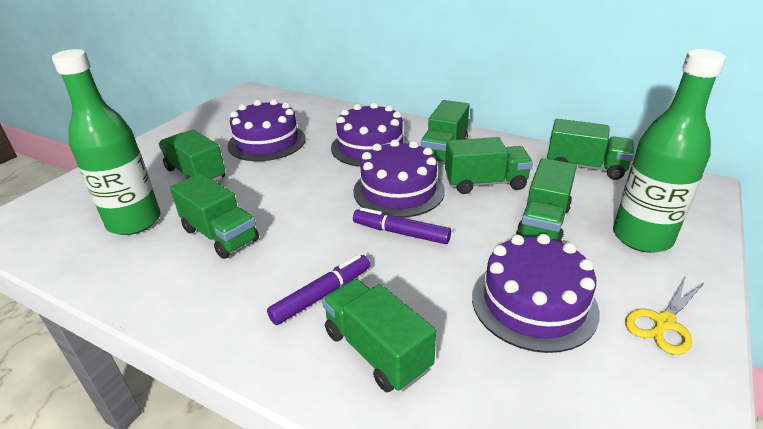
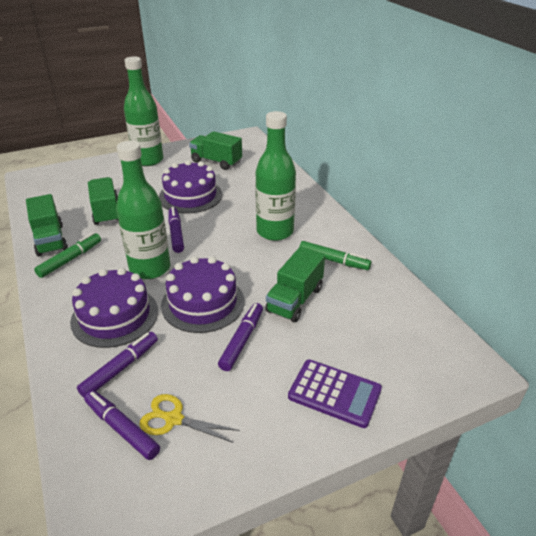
green bottle: 2 -> 3
green marker: 0 -> 2
green truck: 7 -> 4
purple cake: 4 -> 3
purple calculator: 0 -> 1
purple marker: 2 -> 4

